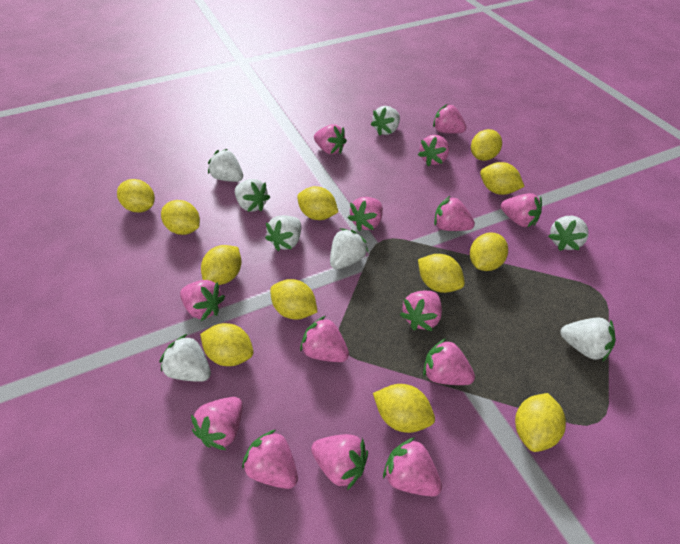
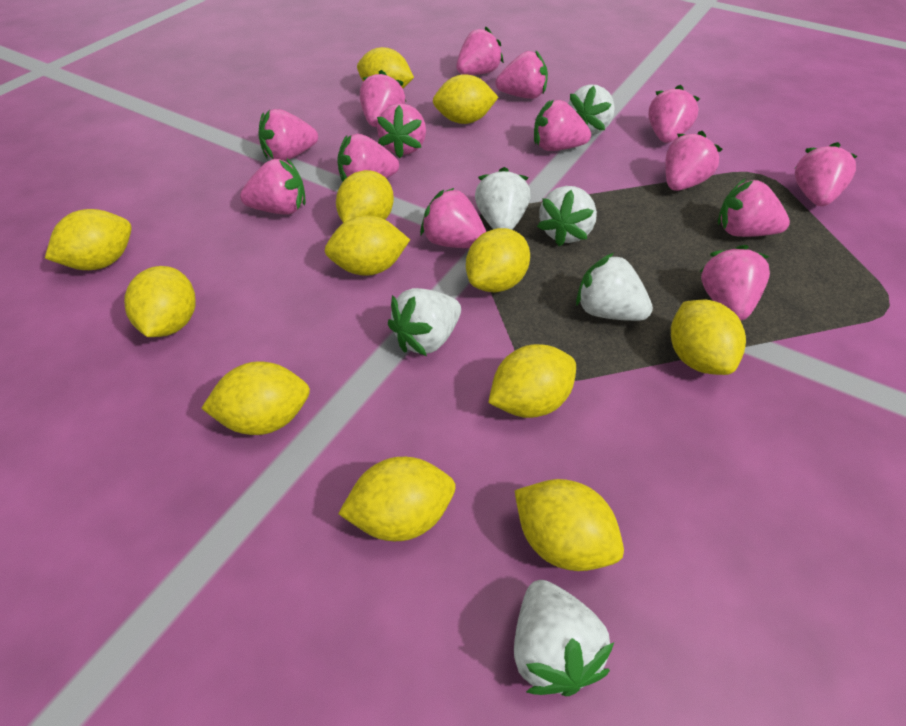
white strawberry: 8 -> 6

